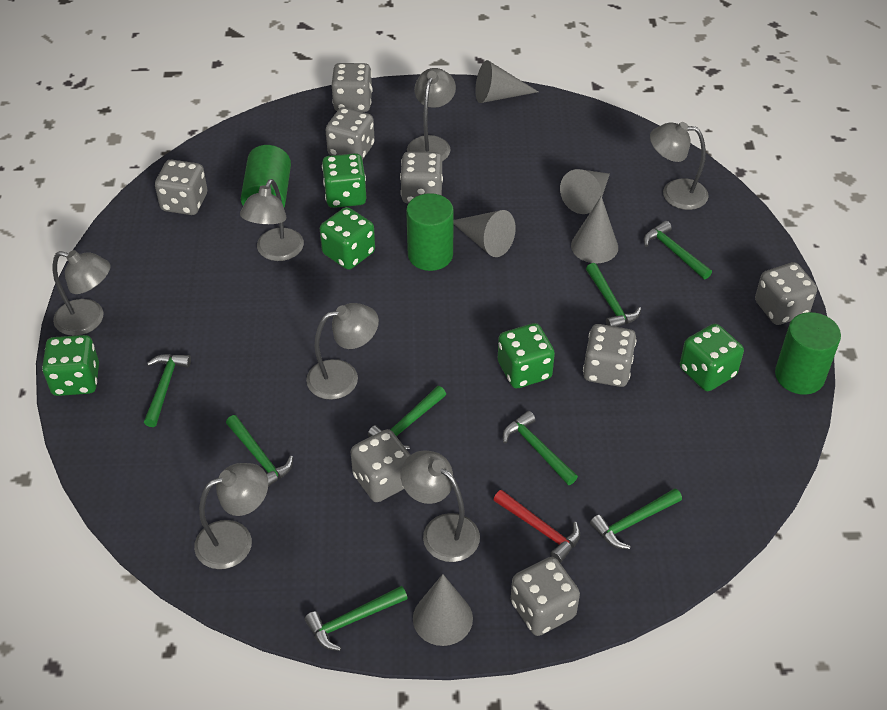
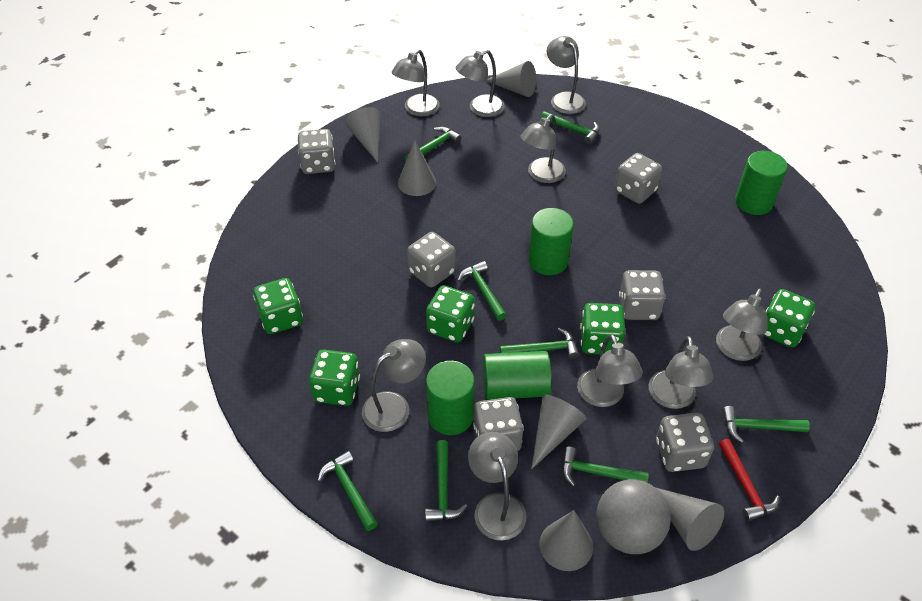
green cylinder: 3 -> 4
grey ball: 0 -> 1
grey cone: 5 -> 6
grey dice: 8 -> 6
grey lamp: 7 -> 9

